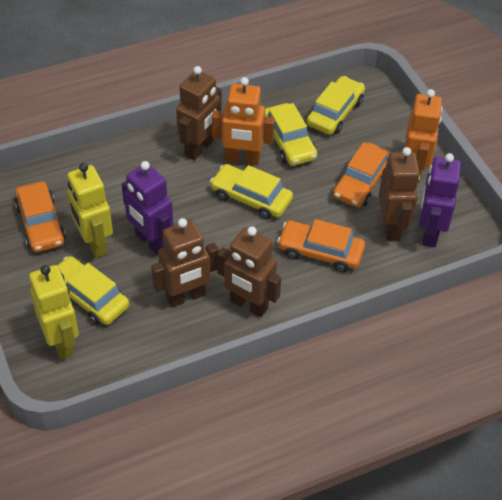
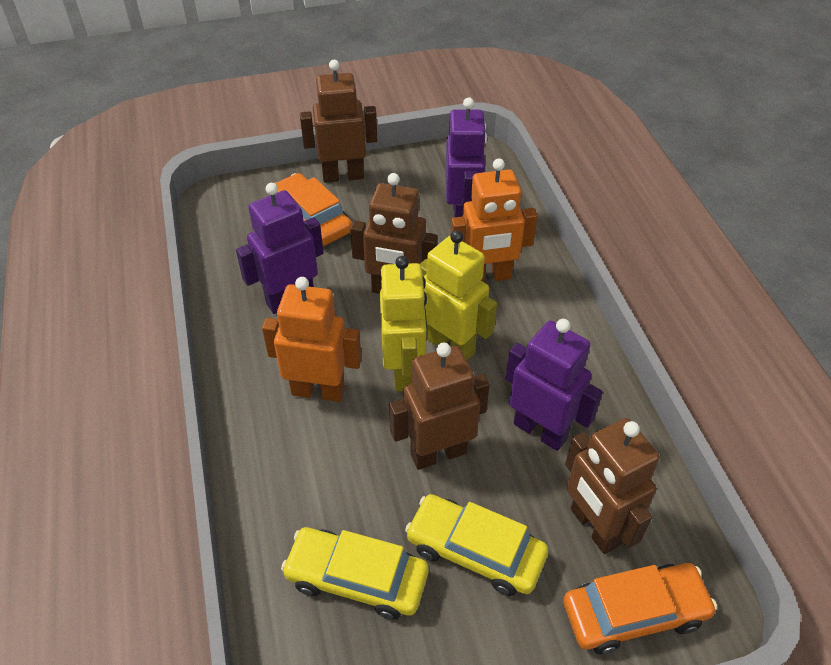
orange car: 3 -> 2
purple robot: 2 -> 3
yellow car: 4 -> 2

